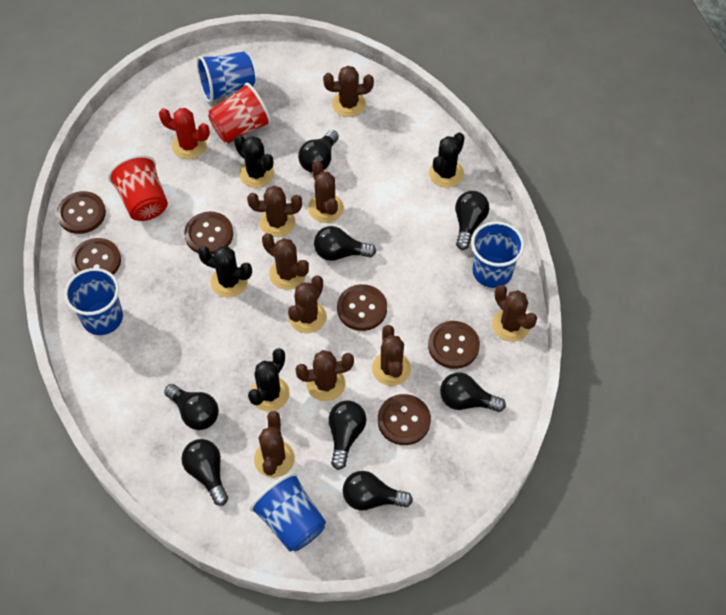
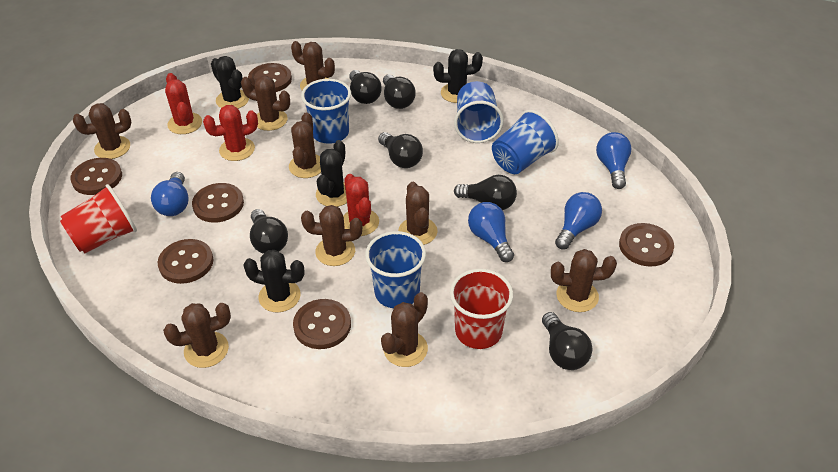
black light bulb: 8 -> 6
blue light bulb: 0 -> 4
red cactus: 1 -> 3

